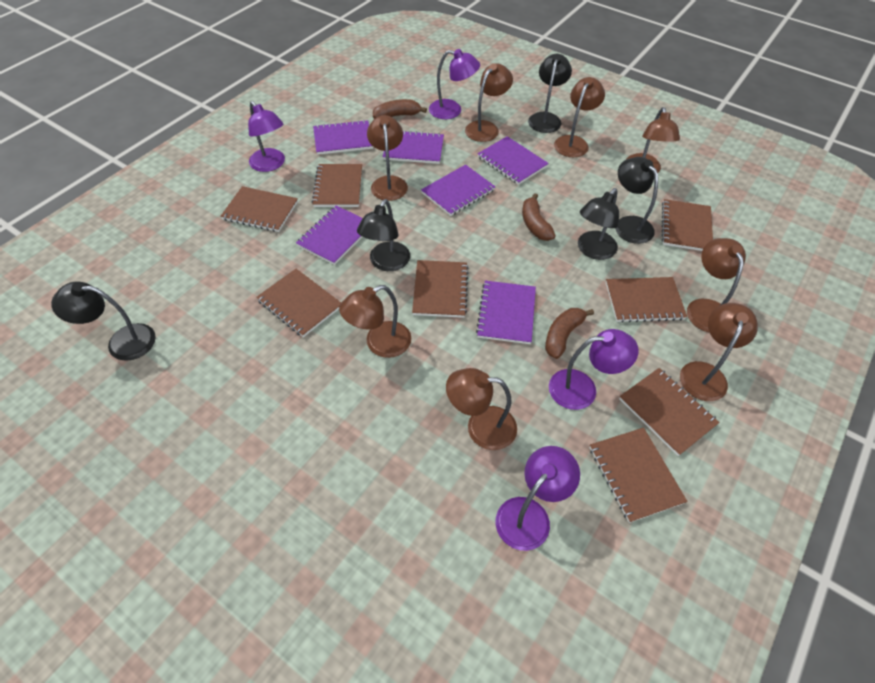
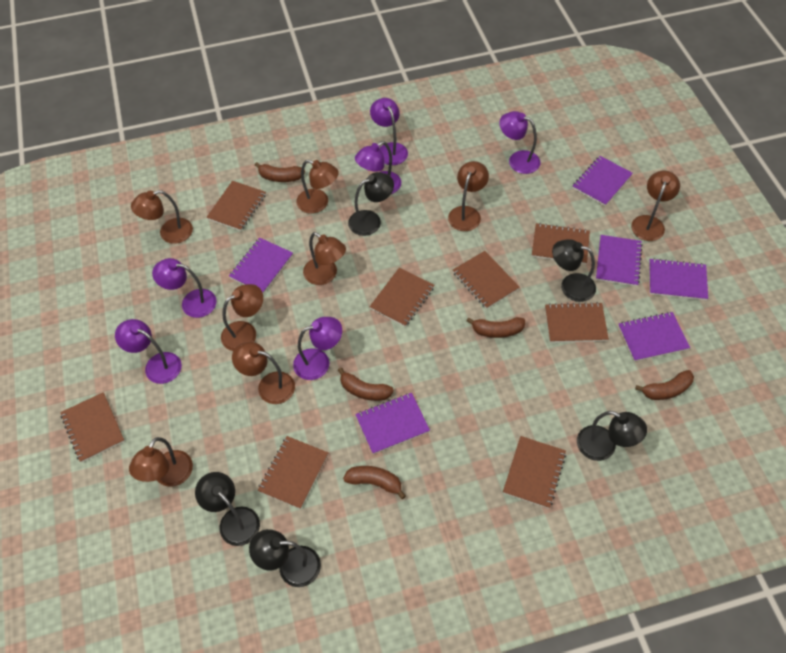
brown banana: 3 -> 5
purple lamp: 4 -> 6

